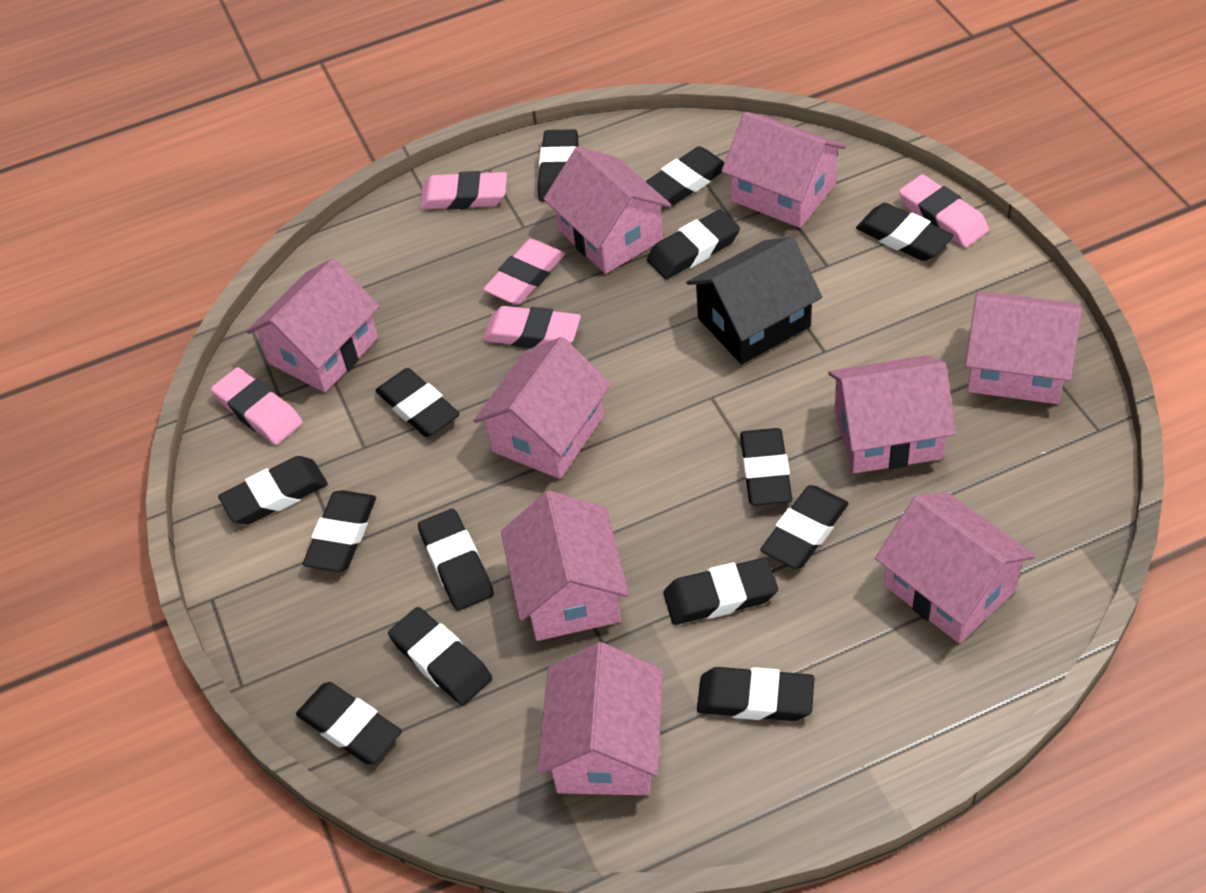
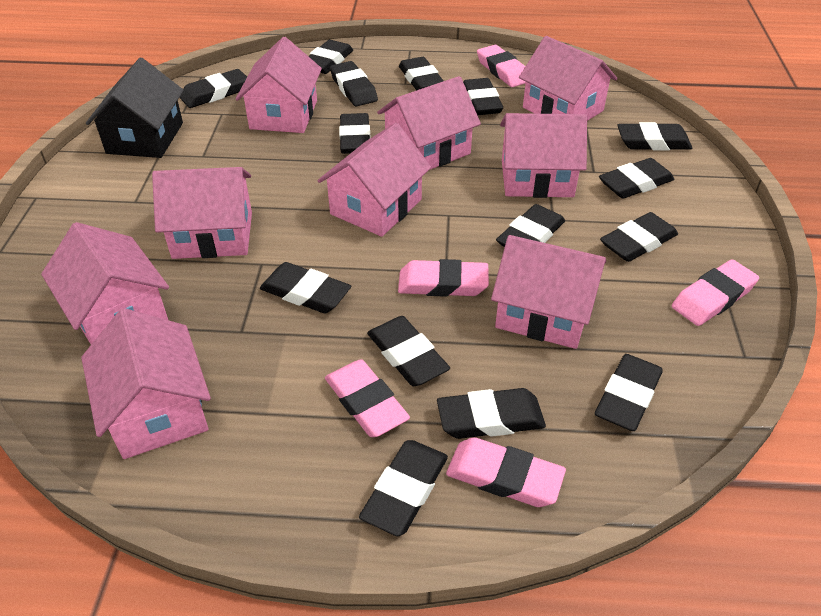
black eraser: 14 -> 15

